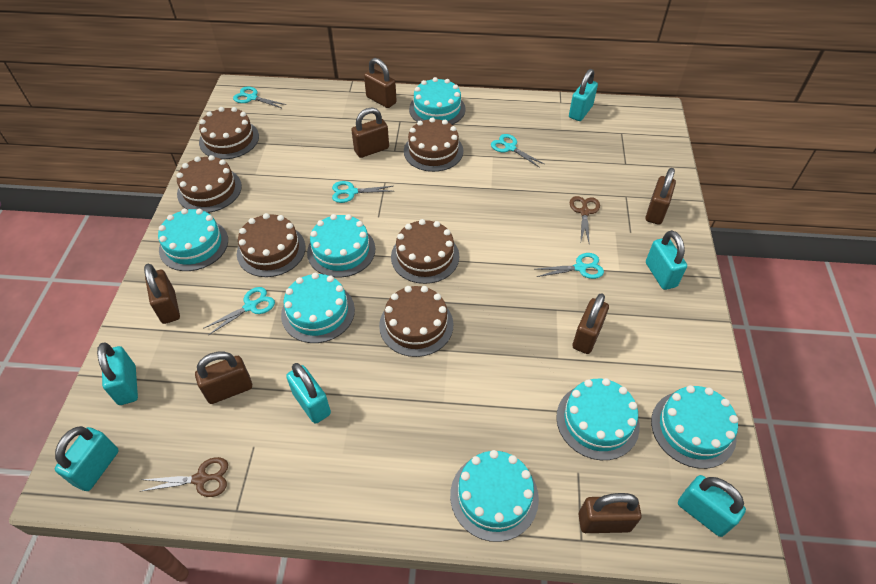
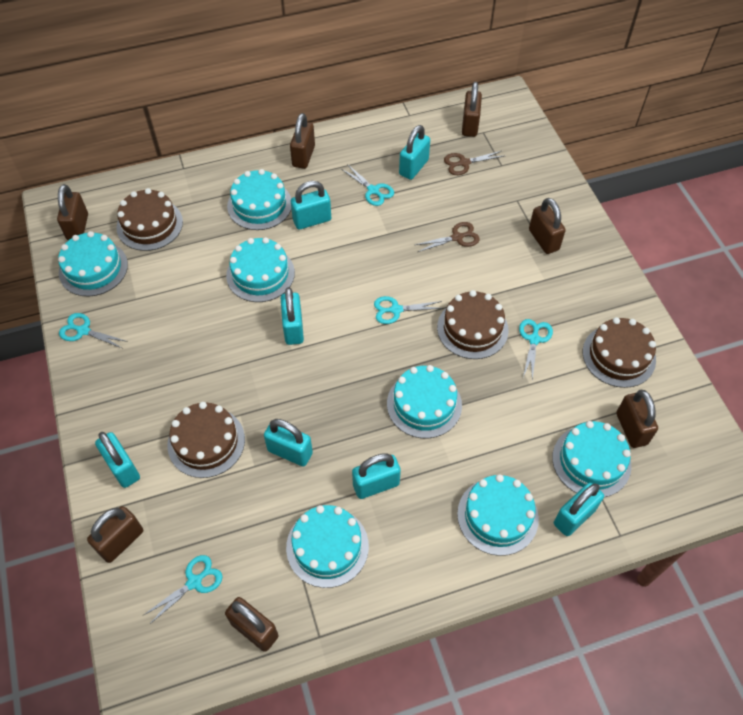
brown cake: 6 -> 4
turquoise padlock: 6 -> 7

